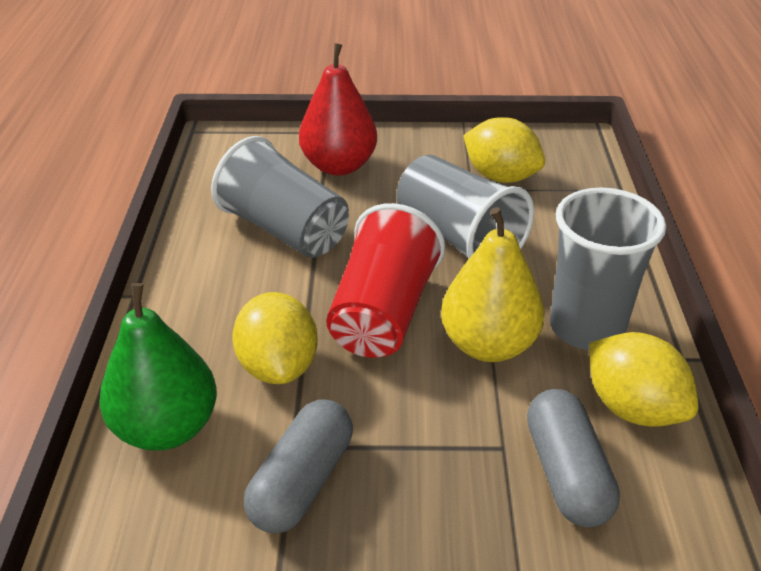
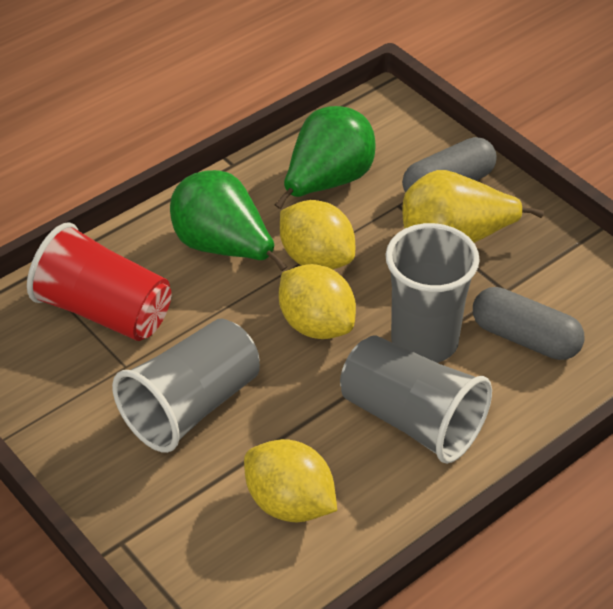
green pear: 1 -> 2
red pear: 1 -> 0

